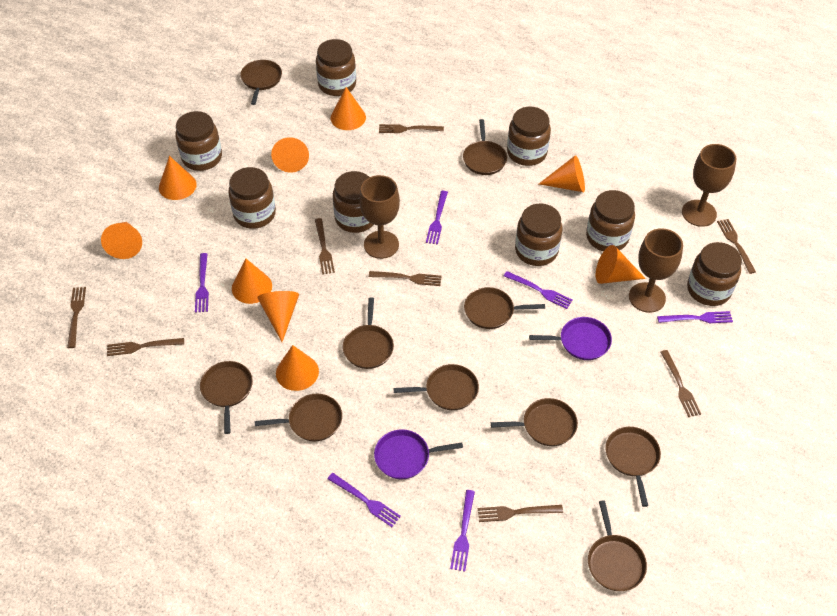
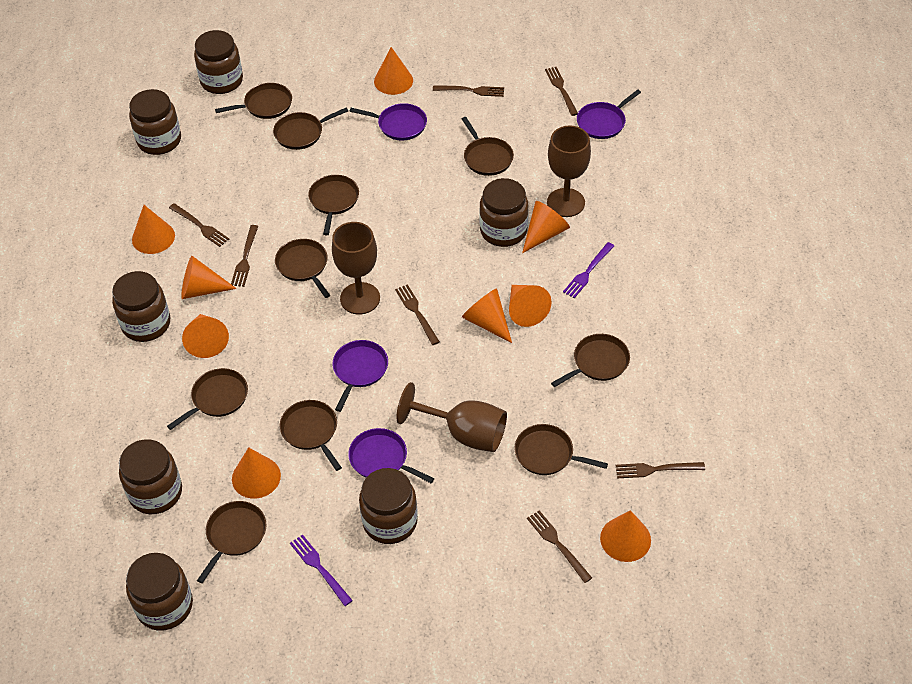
brown fork: 8 -> 7
brown jar: 8 -> 7
purple fork: 6 -> 2
purple pan: 2 -> 4

